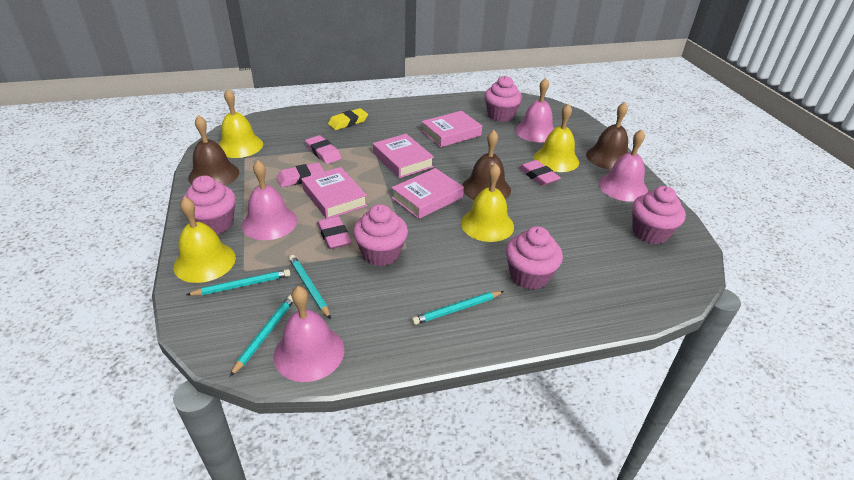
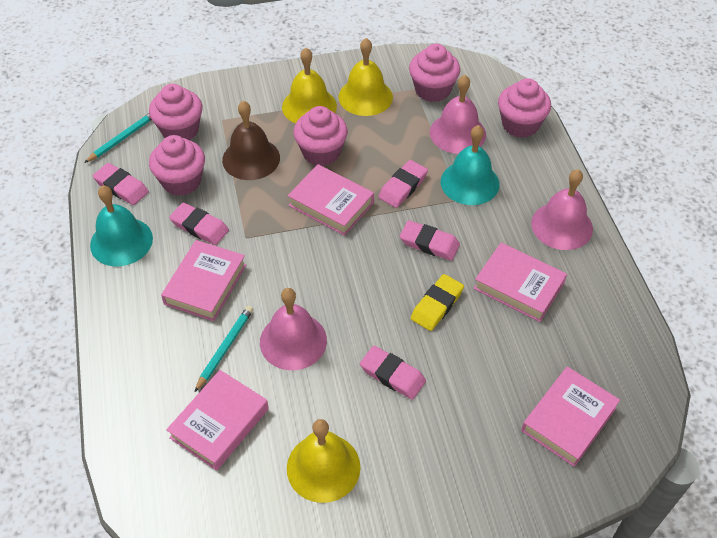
brown bell: 3 -> 1
pink bell: 4 -> 3
pink book: 4 -> 5
pink eraser: 4 -> 5
turquoise bell: 0 -> 2
turquoise pencil: 4 -> 2
yellow bell: 4 -> 3

